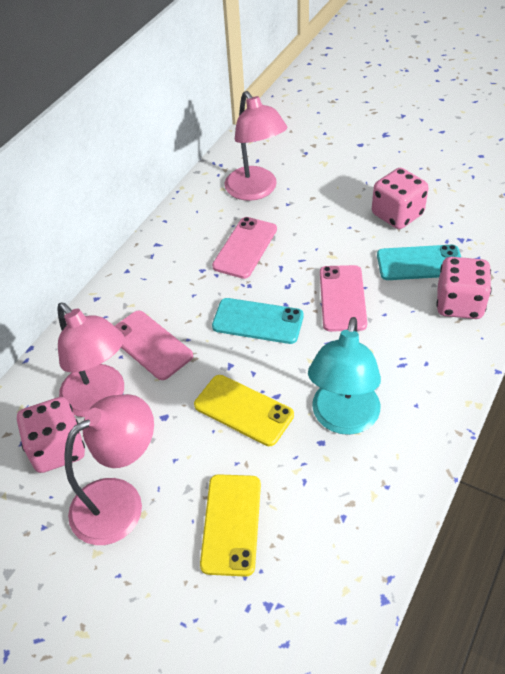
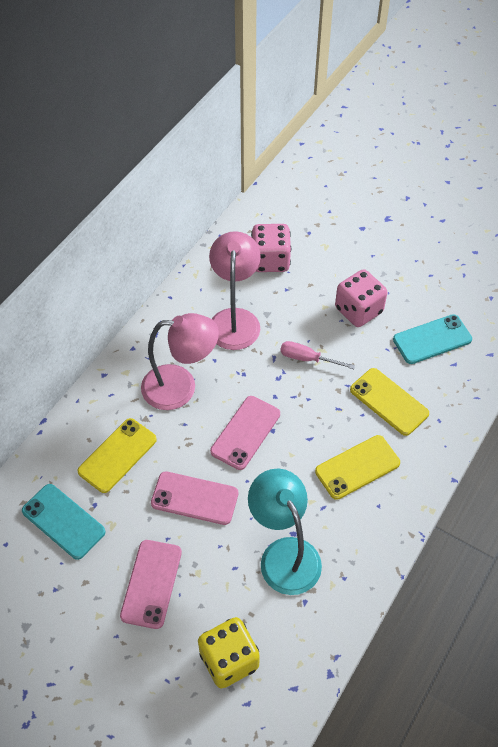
pink dice: 3 -> 2
pink lamp: 3 -> 2
pink screwdriver: 0 -> 1
yellow dice: 0 -> 1
yellow phone: 2 -> 3

